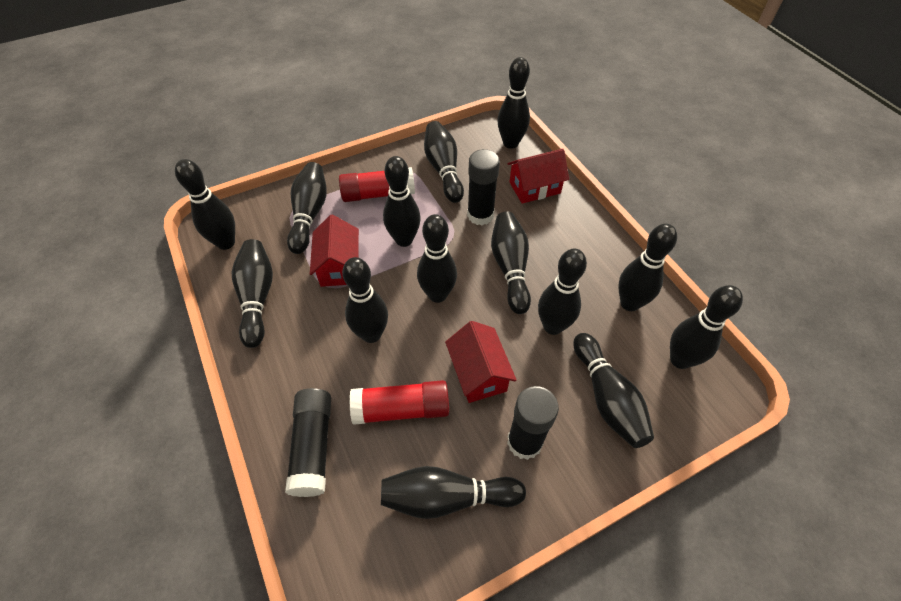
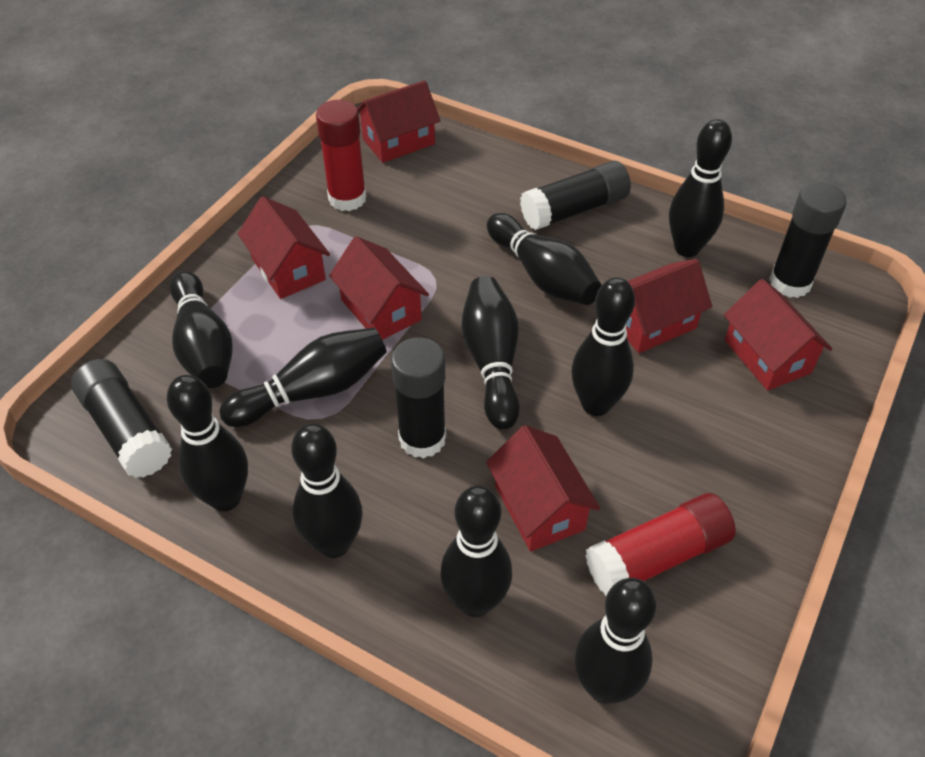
black bowling pin: 14 -> 10
black glue stick: 3 -> 4
red house: 3 -> 6

